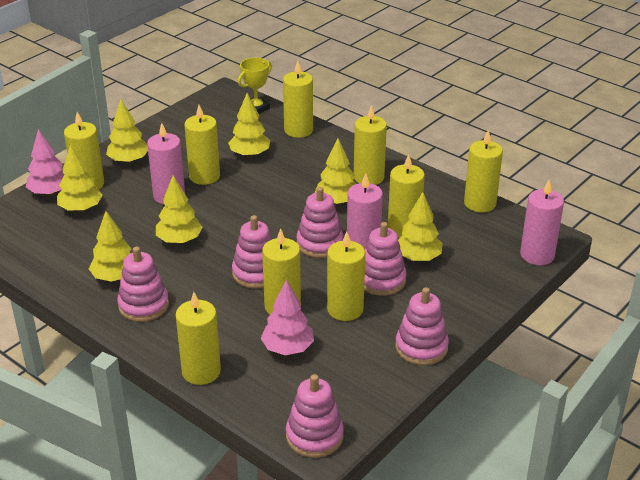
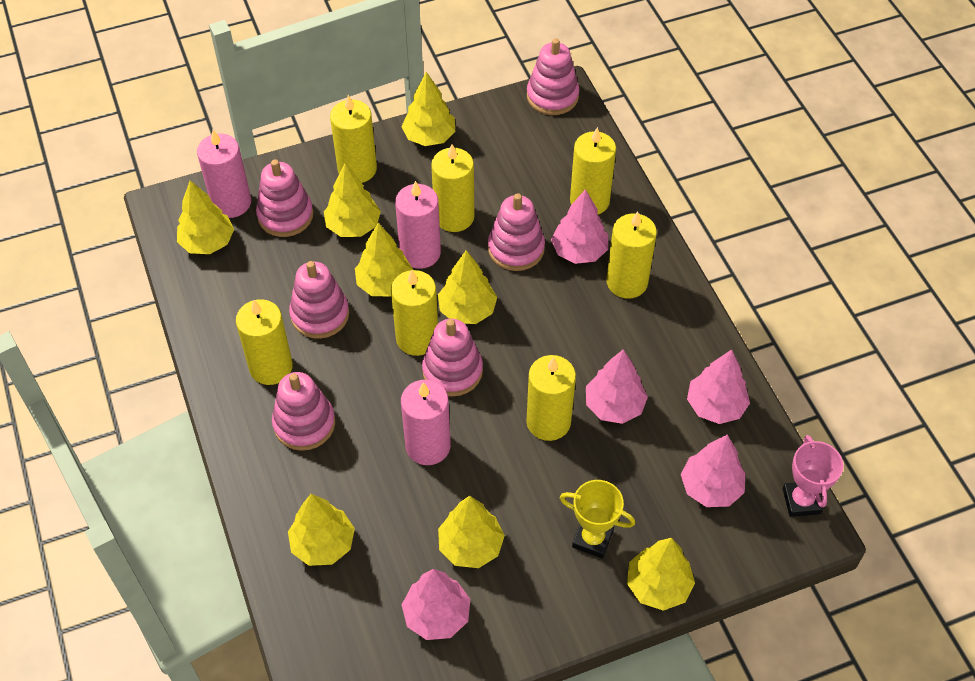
pink tree: 2 -> 5
pink trophy: 0 -> 1
yellow candle: 9 -> 7
yellow tree: 7 -> 8

